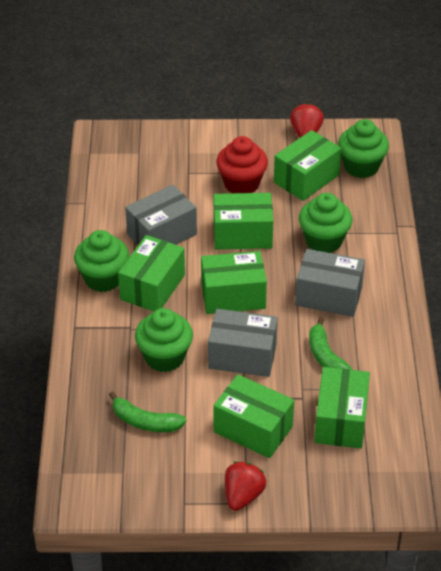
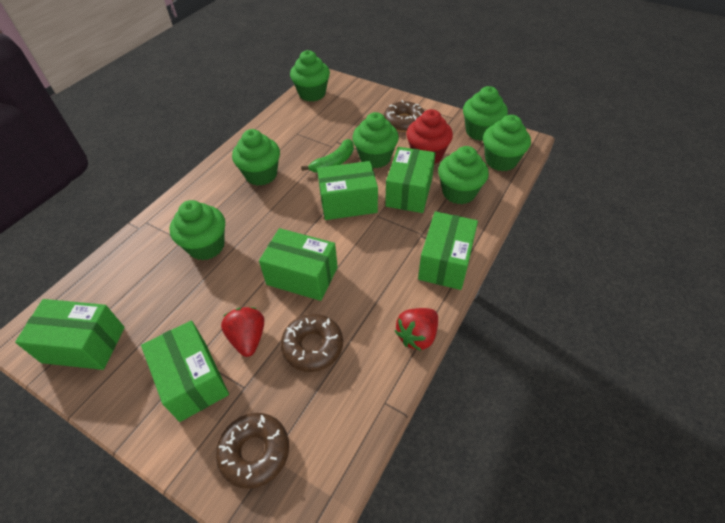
brown donut: 0 -> 3
green banana: 2 -> 1
green cupcake: 4 -> 7
grey box: 3 -> 0

